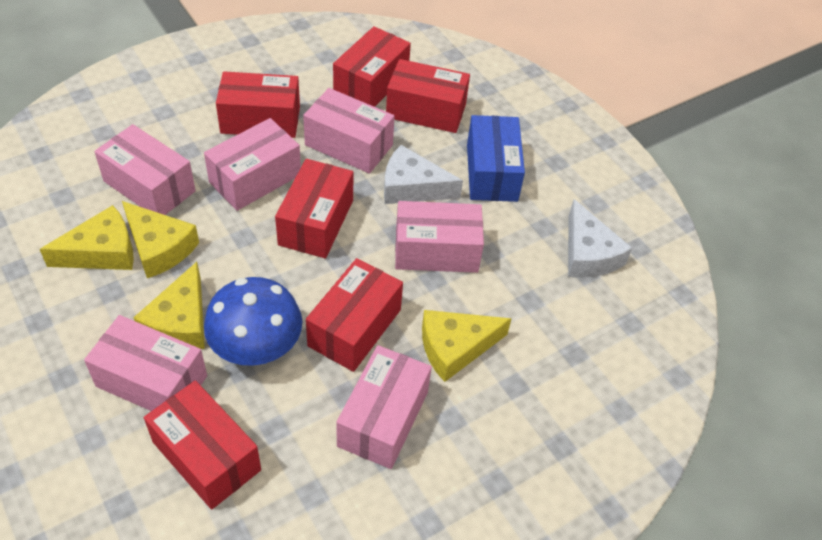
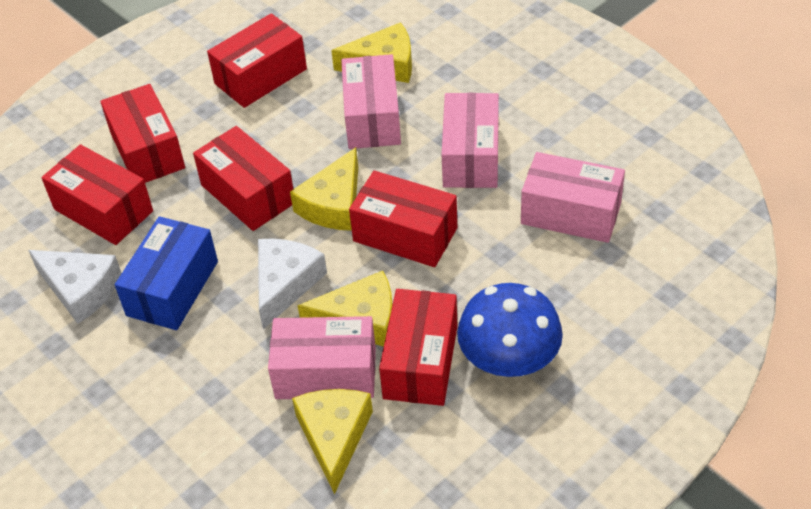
pink box: 6 -> 4

